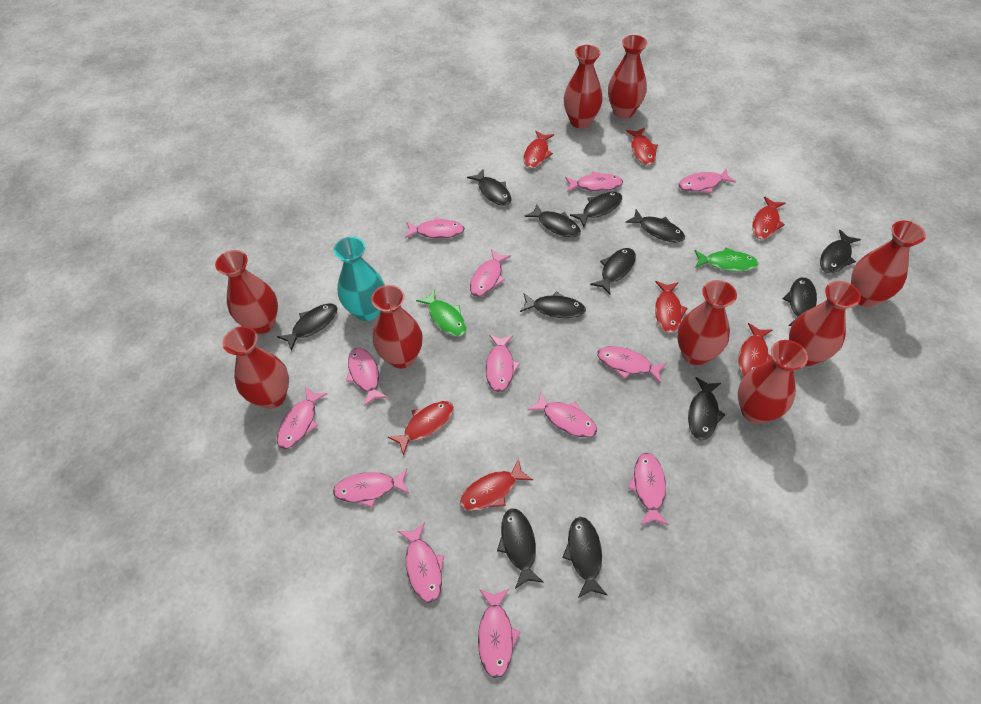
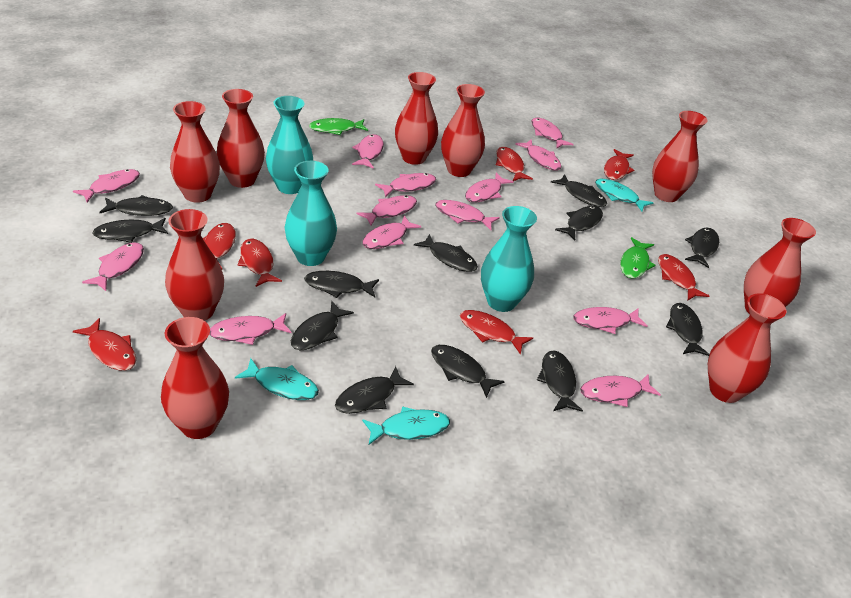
turquoise fish: 0 -> 3
turquoise vase: 1 -> 3

